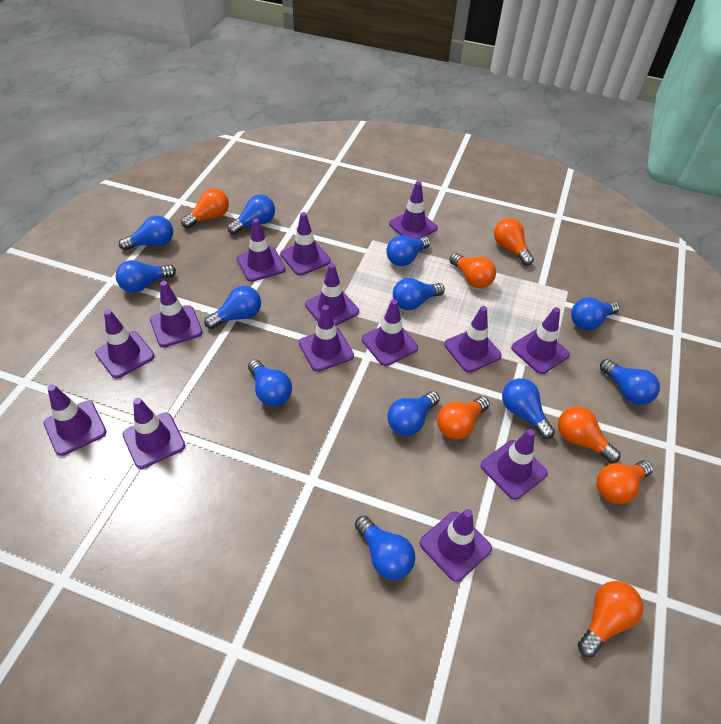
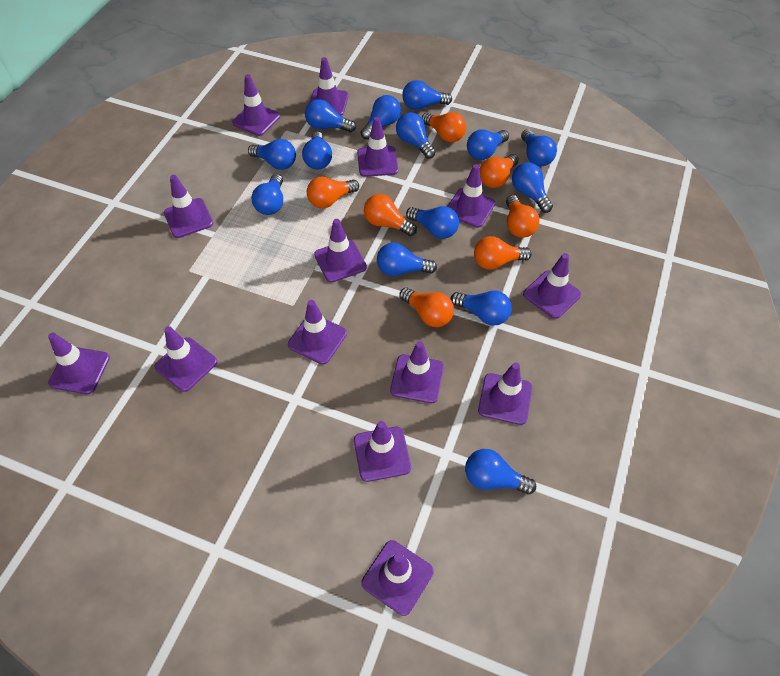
blue light bulb: 12 -> 14

